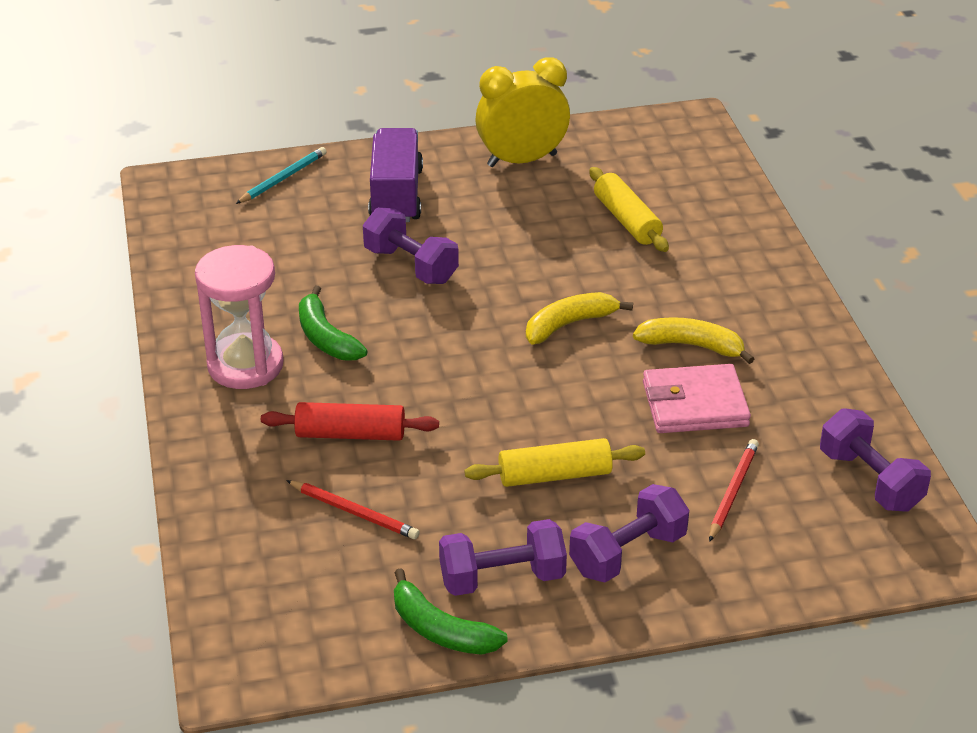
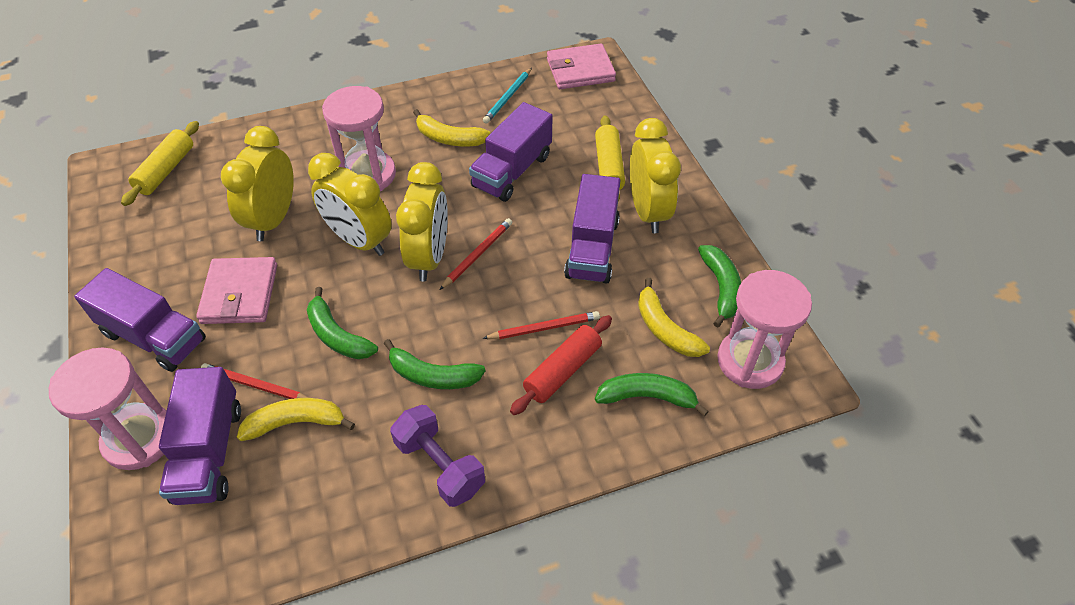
green banana: 2 -> 4
pink hourglass: 1 -> 3
pink wallet: 1 -> 2
purple dumbbell: 4 -> 1
purple truck: 1 -> 4
red pencil: 2 -> 3
yellow banana: 2 -> 3
yellow clock: 1 -> 4

